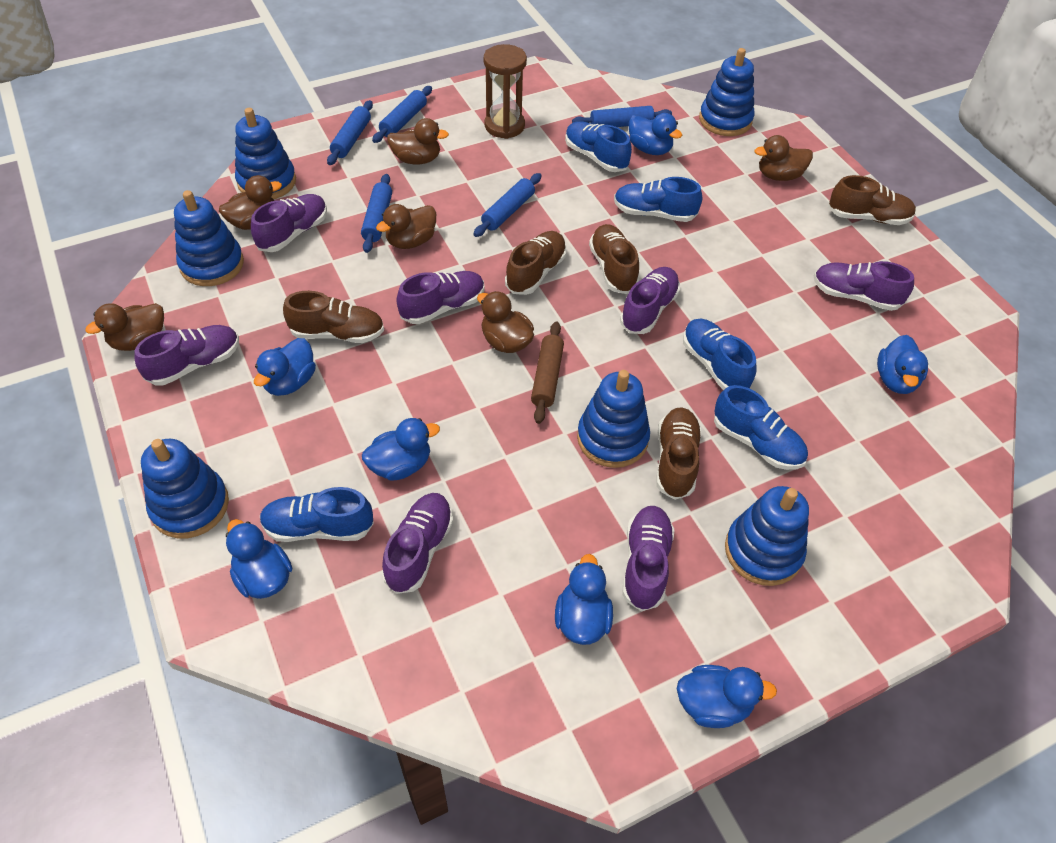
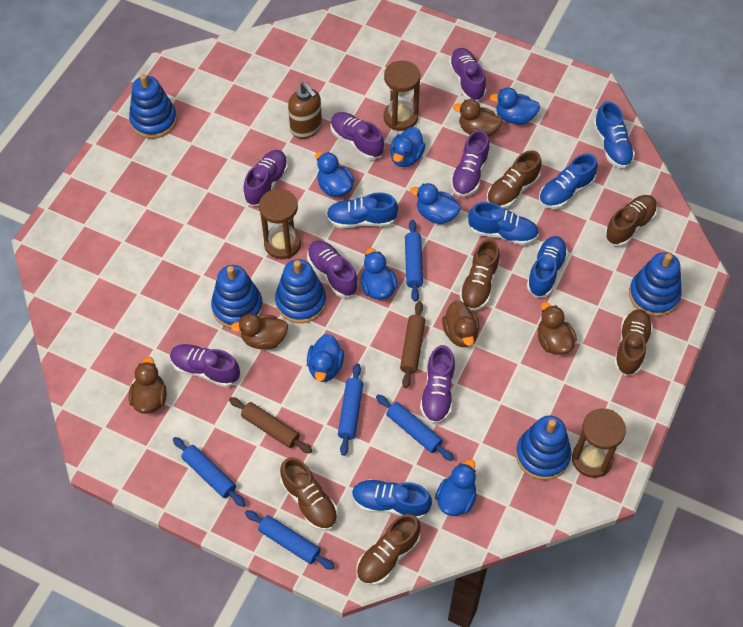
blue shoe: 5 -> 6
blue stacking toy: 6 -> 5
brown duck: 6 -> 5
brown hourglass: 1 -> 3
brown rolling pin: 1 -> 2
brown shoe: 5 -> 6
brown soap dispenser: 0 -> 1

